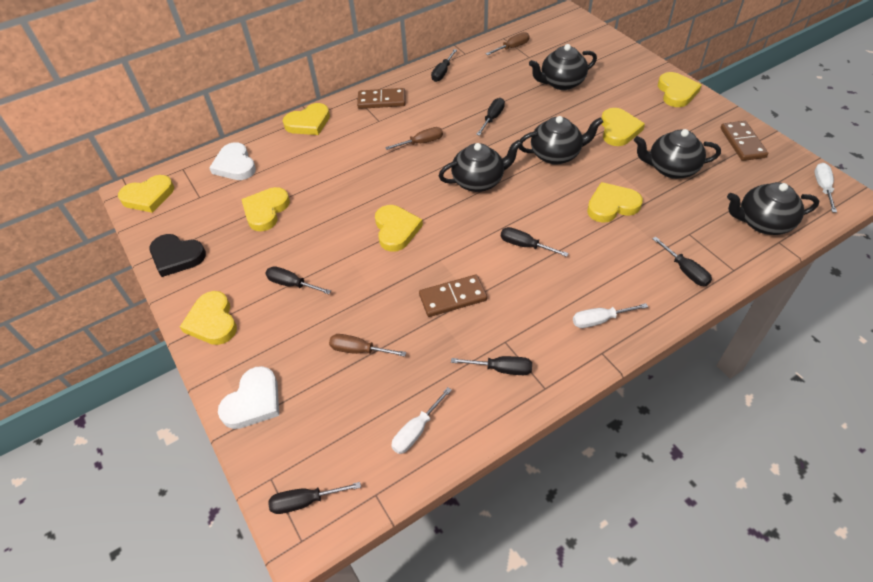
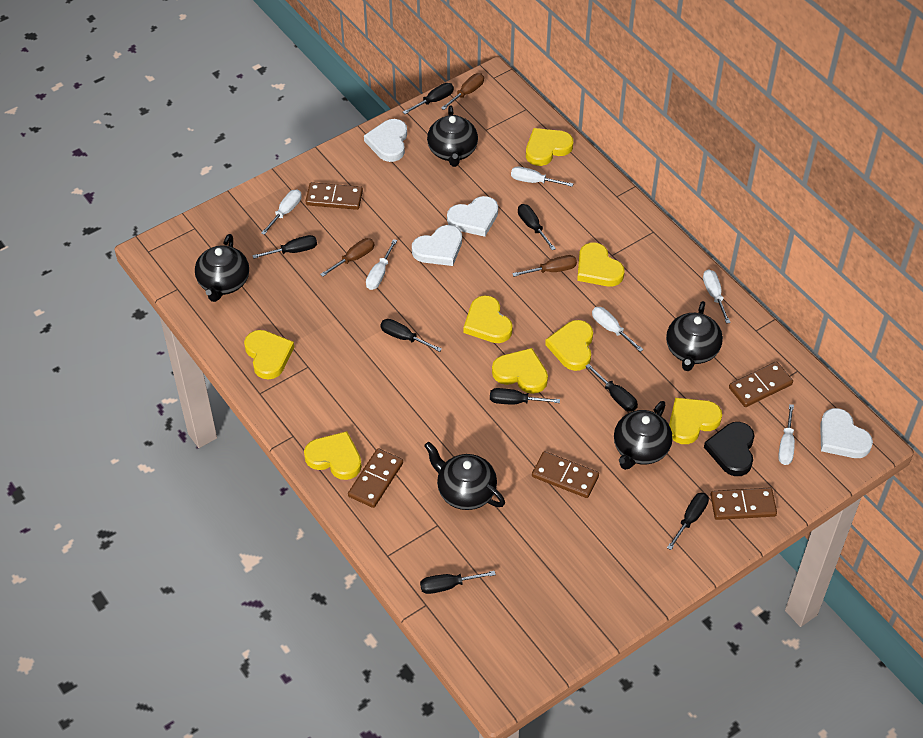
black screwdriver: 7 -> 8
brown domino: 3 -> 5
white heart: 2 -> 4
white screwdriver: 3 -> 6

